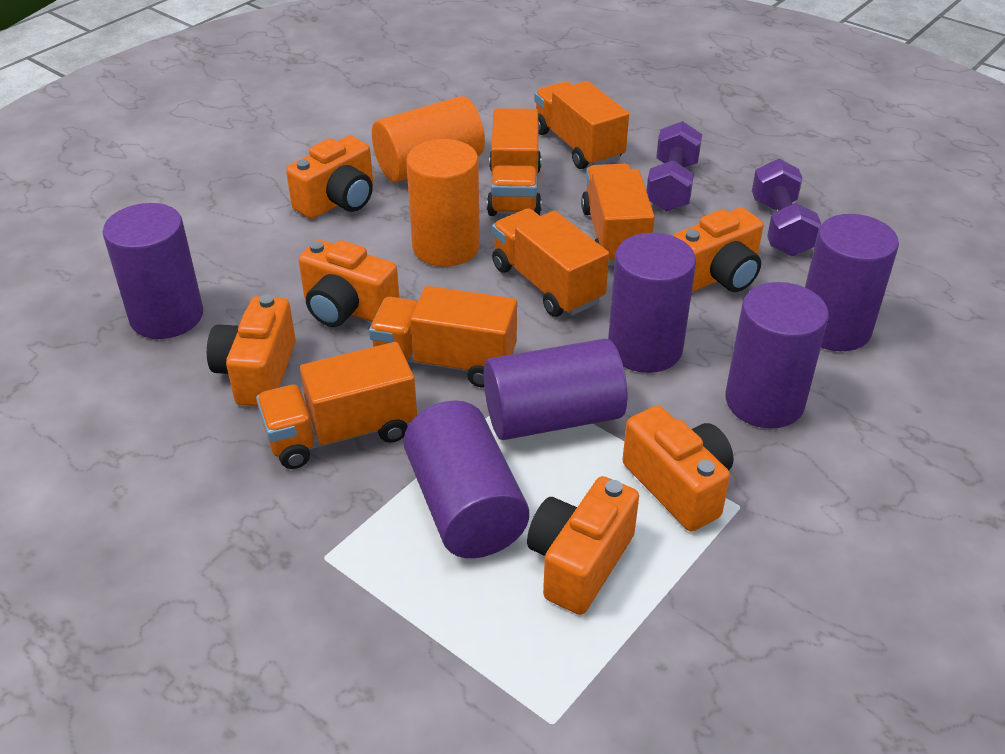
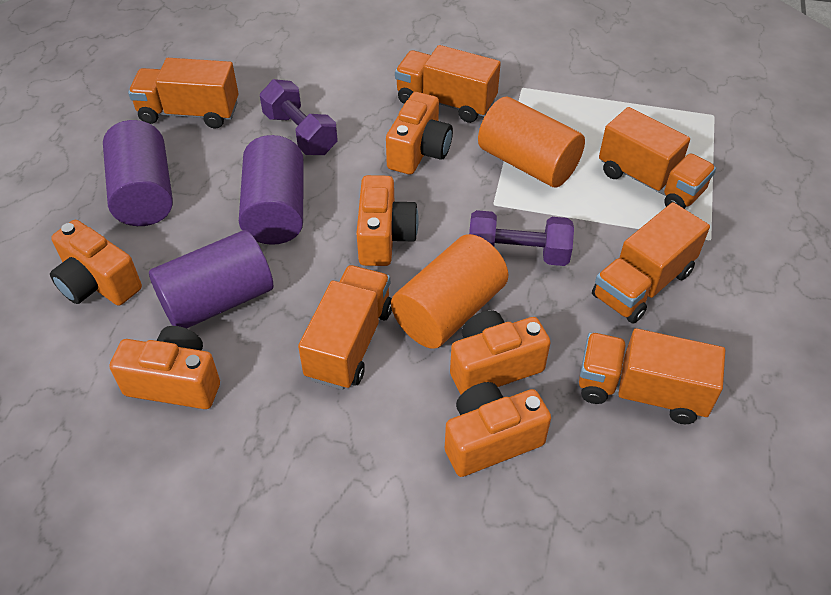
purple cylinder: 6 -> 3

